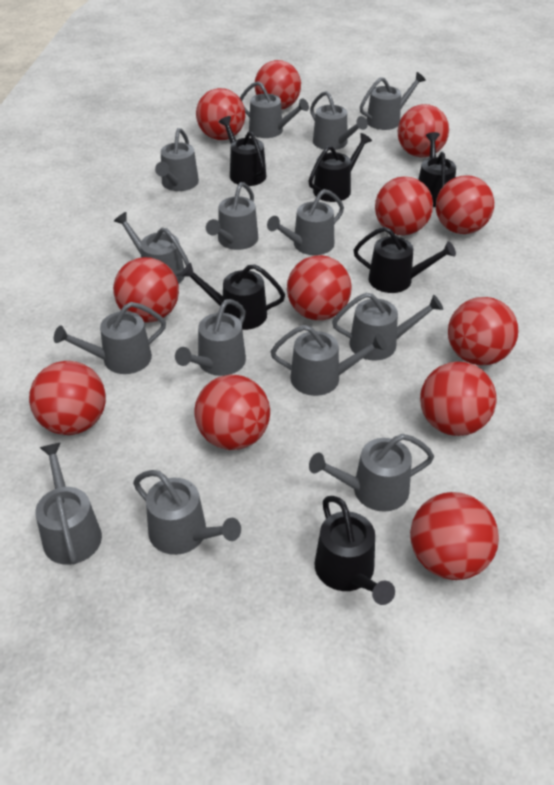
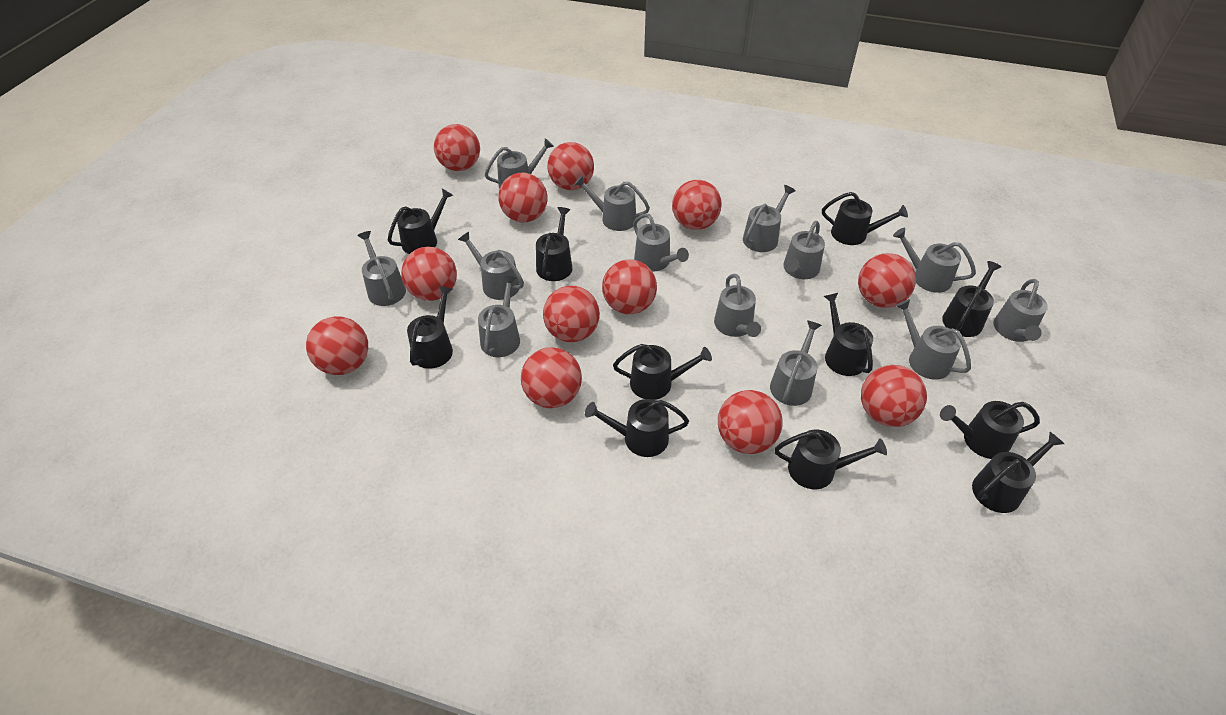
black watering can: 6 -> 11
grey watering can: 14 -> 13

